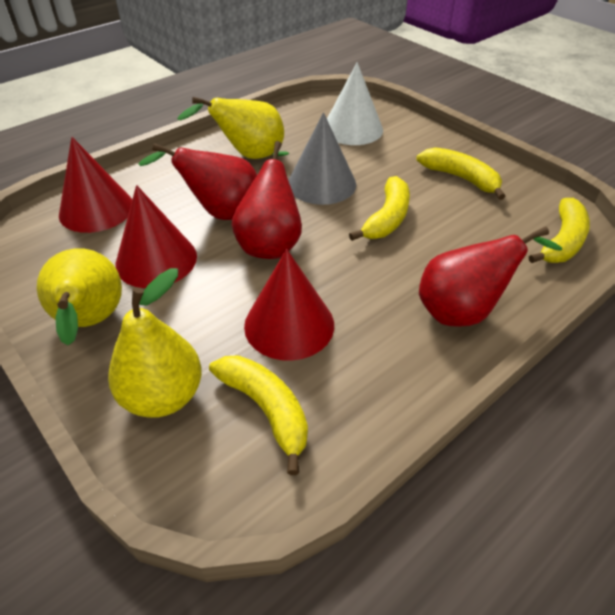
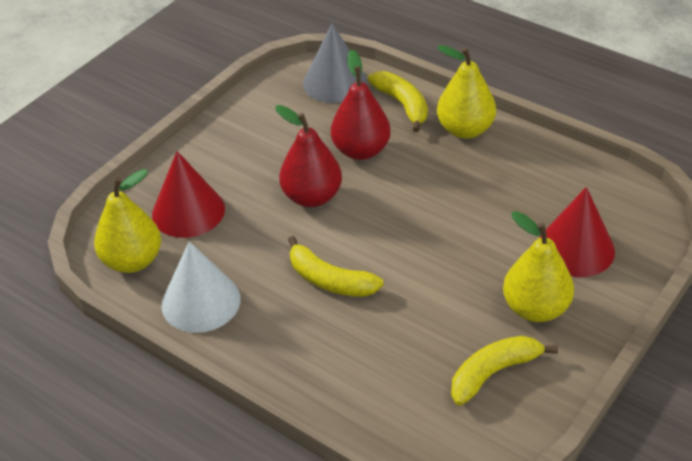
red cone: 3 -> 2
red pear: 3 -> 2
yellow banana: 4 -> 3

